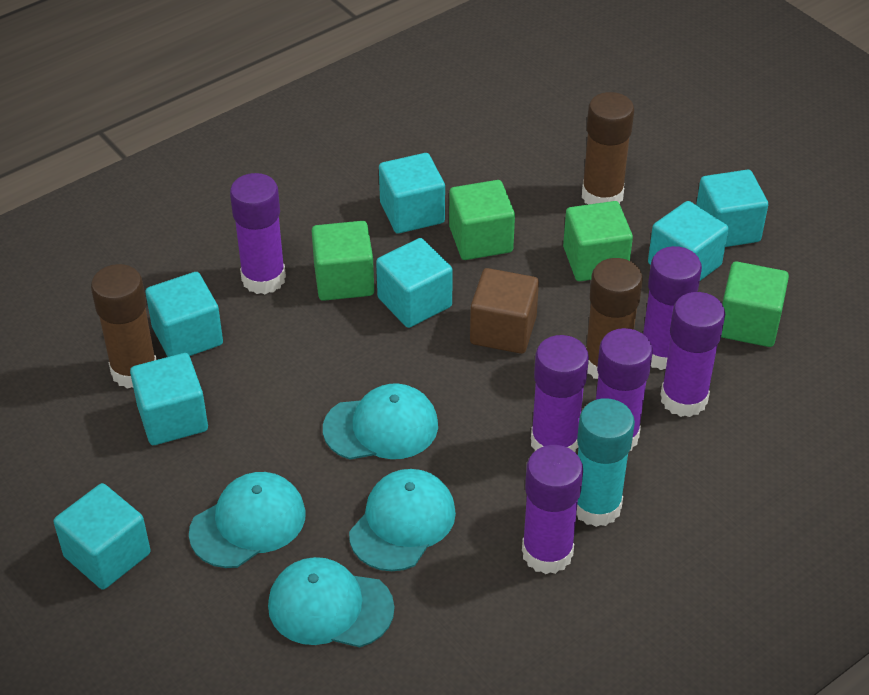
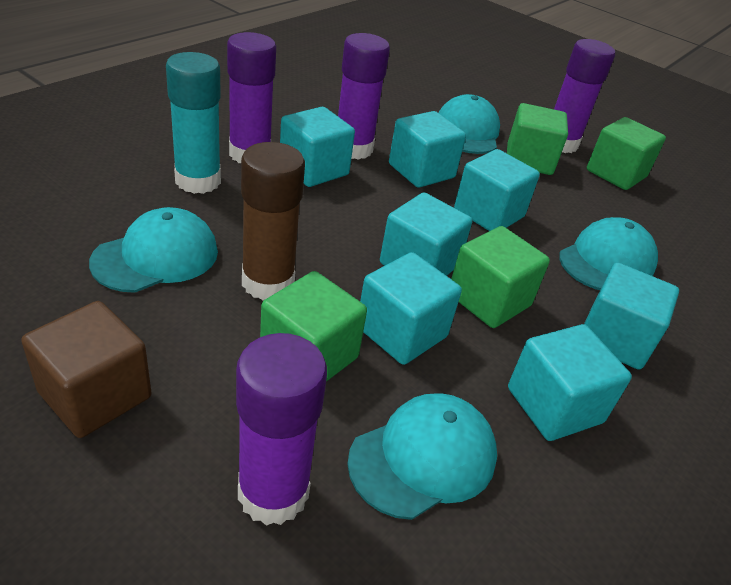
brown glue stick: 3 -> 1
purple glue stick: 6 -> 4

